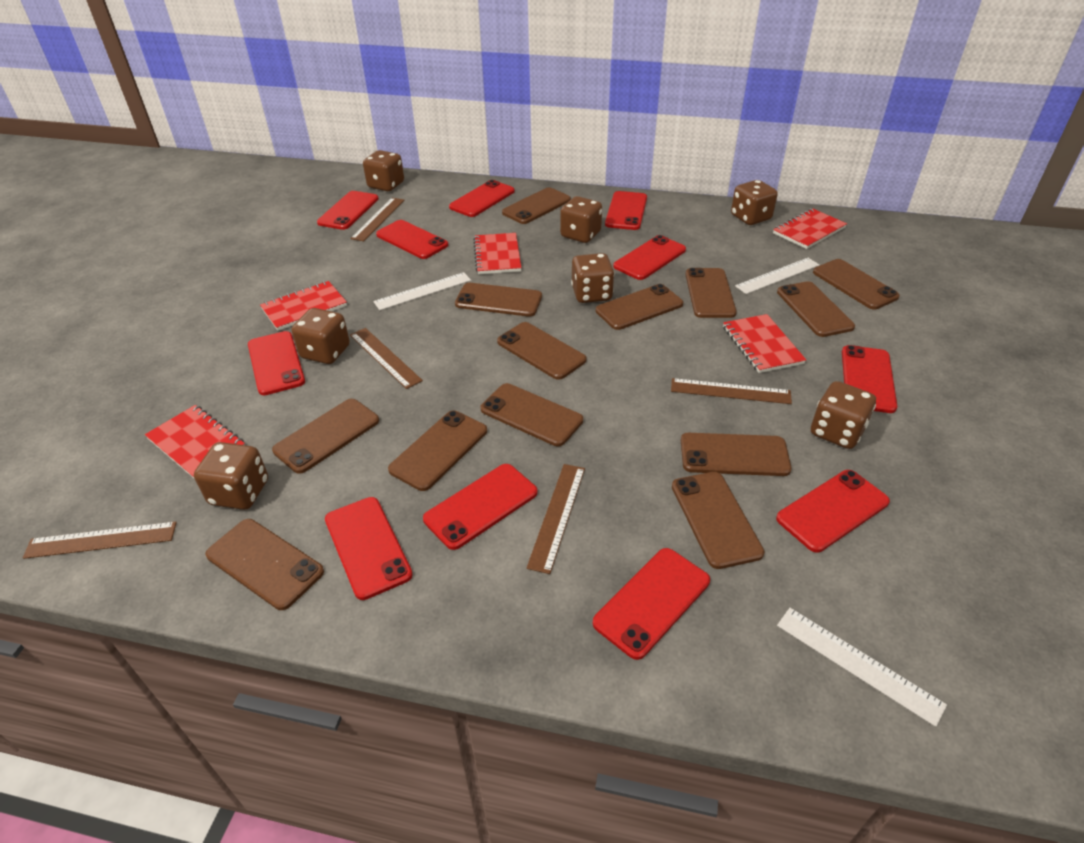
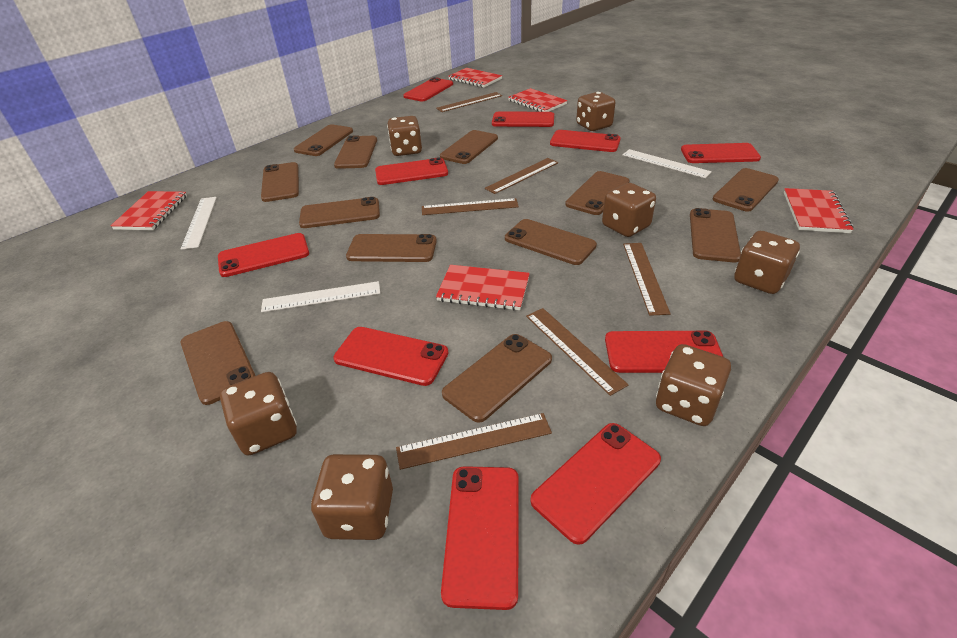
brown phone: 13 -> 12
brown ruler: 5 -> 6
red phone: 11 -> 10

